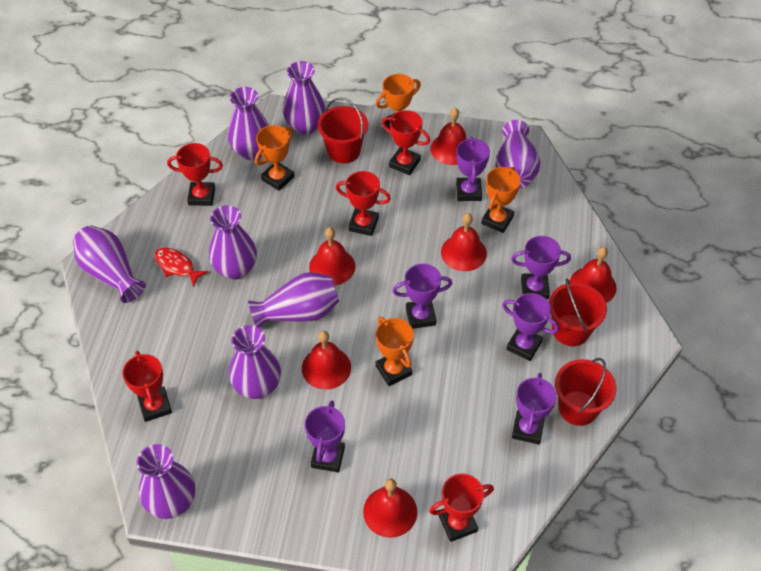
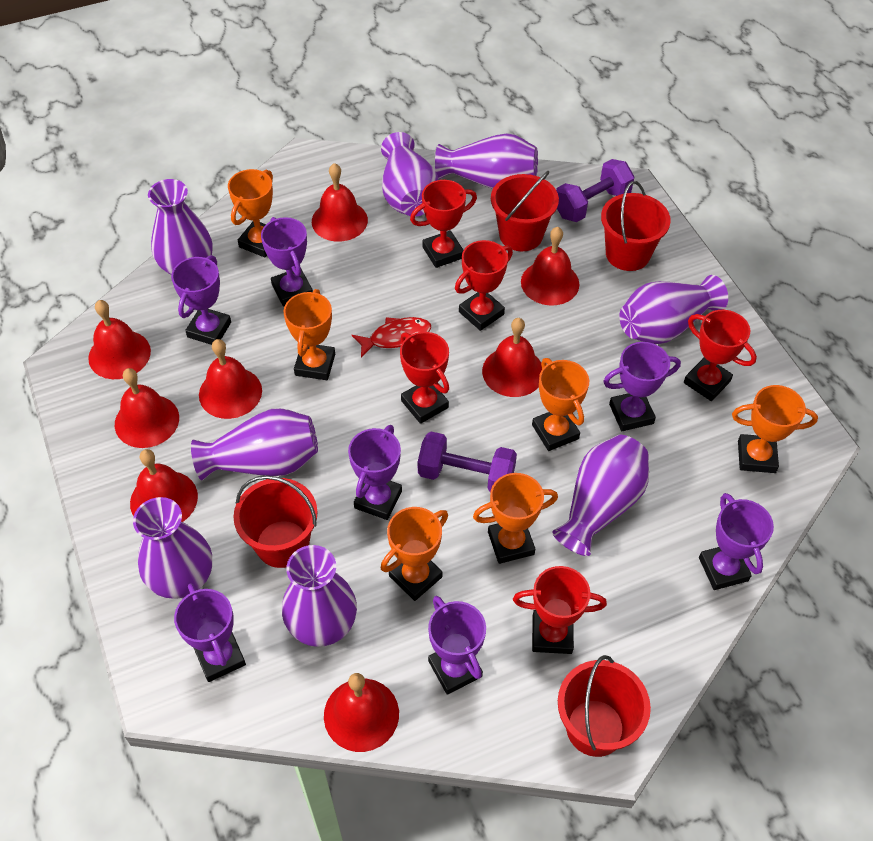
orange trophy: 4 -> 6
purple dumbbell: 0 -> 2
purple trophy: 6 -> 7
red bell: 6 -> 8
red bucket: 3 -> 4

